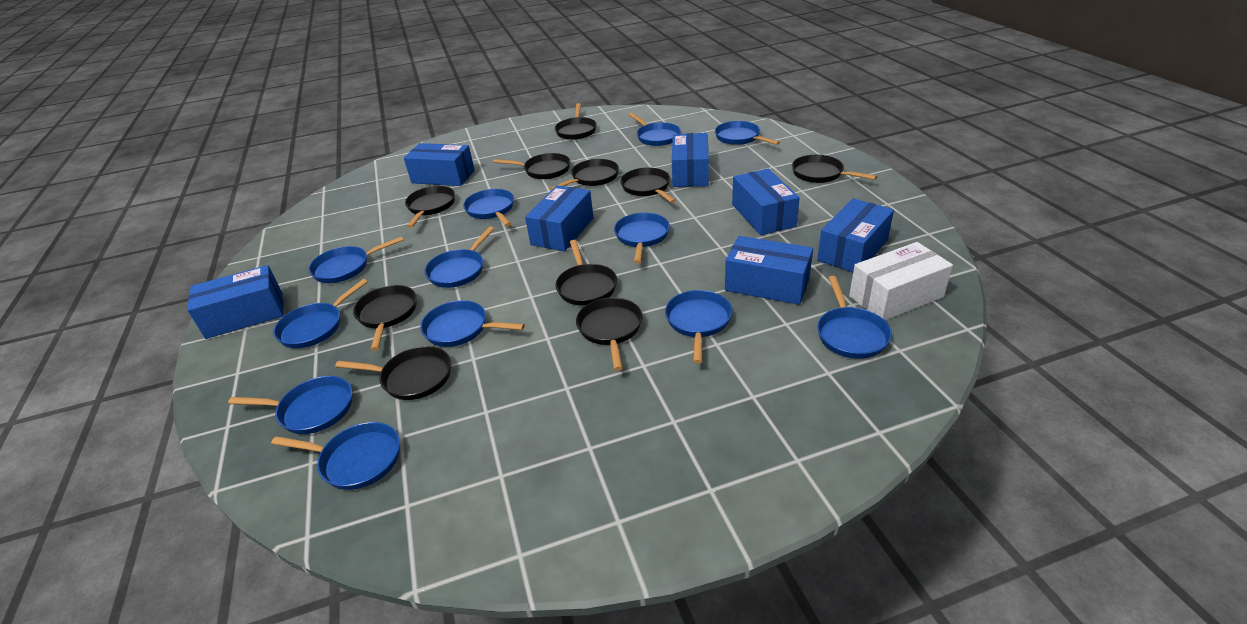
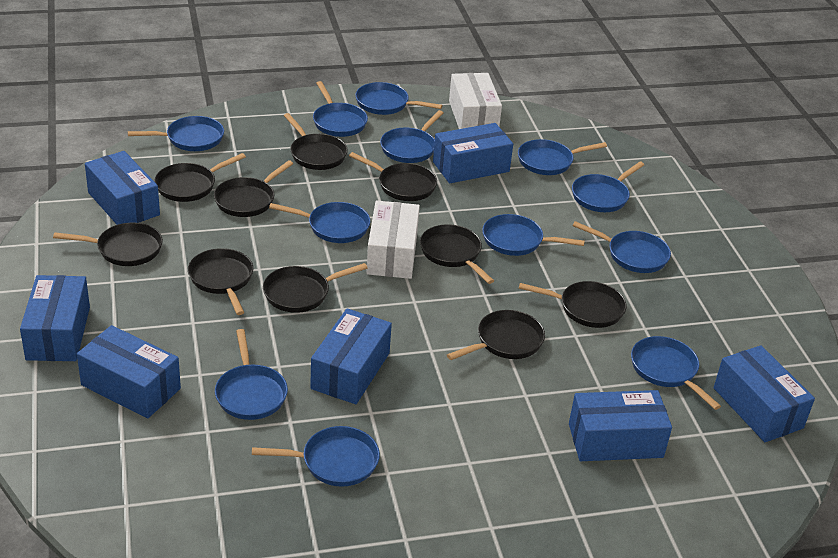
white box: 1 -> 2

